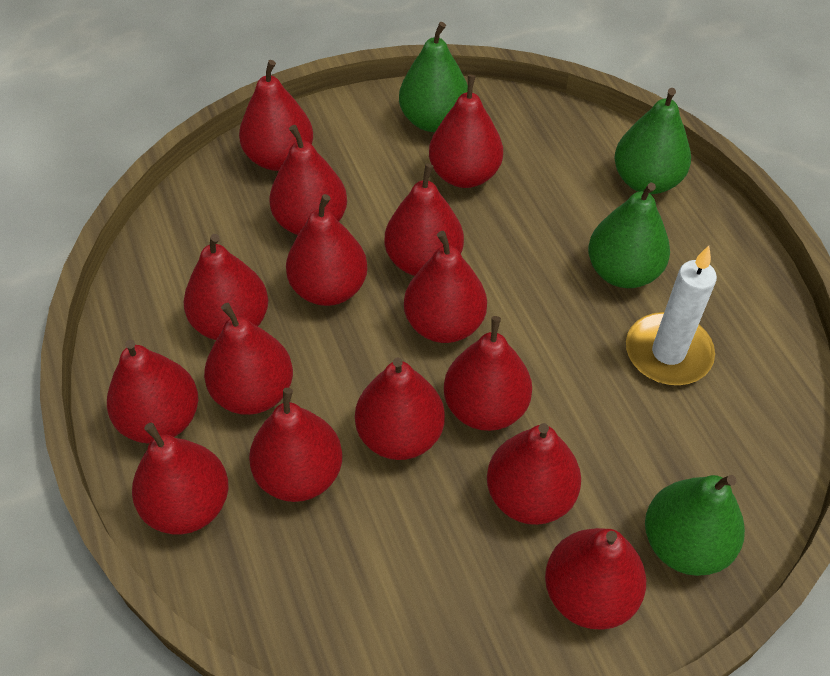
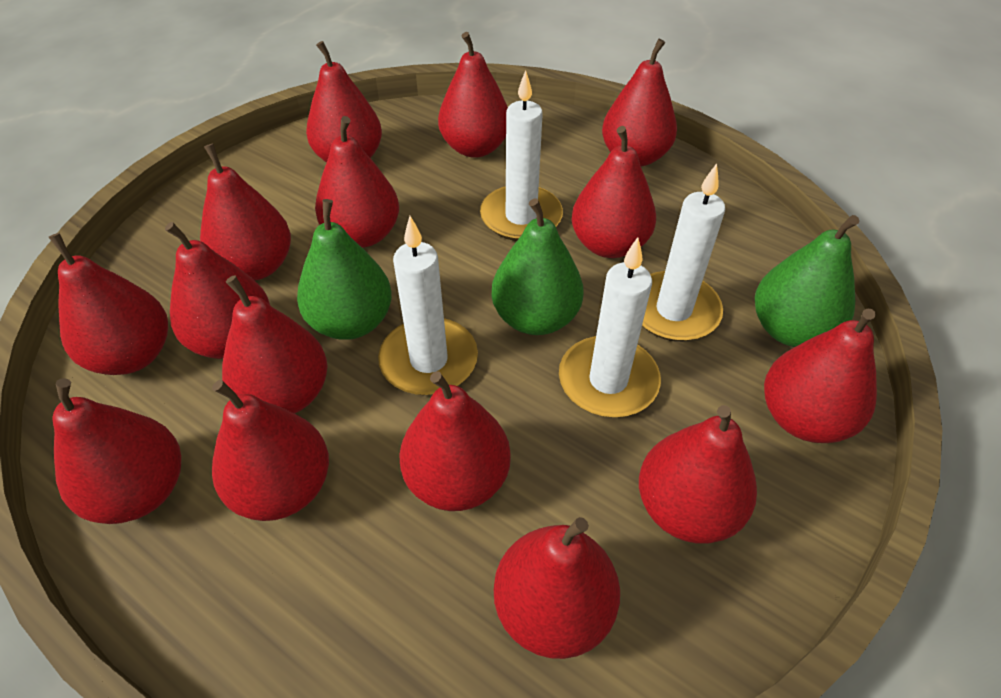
green pear: 4 -> 3
white candle: 1 -> 4

